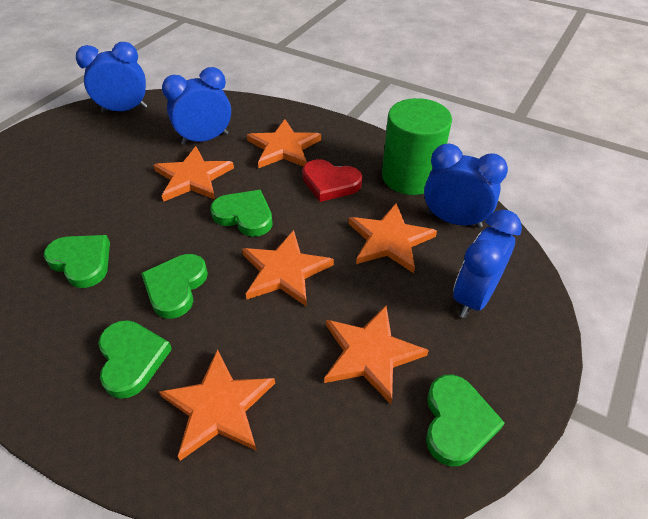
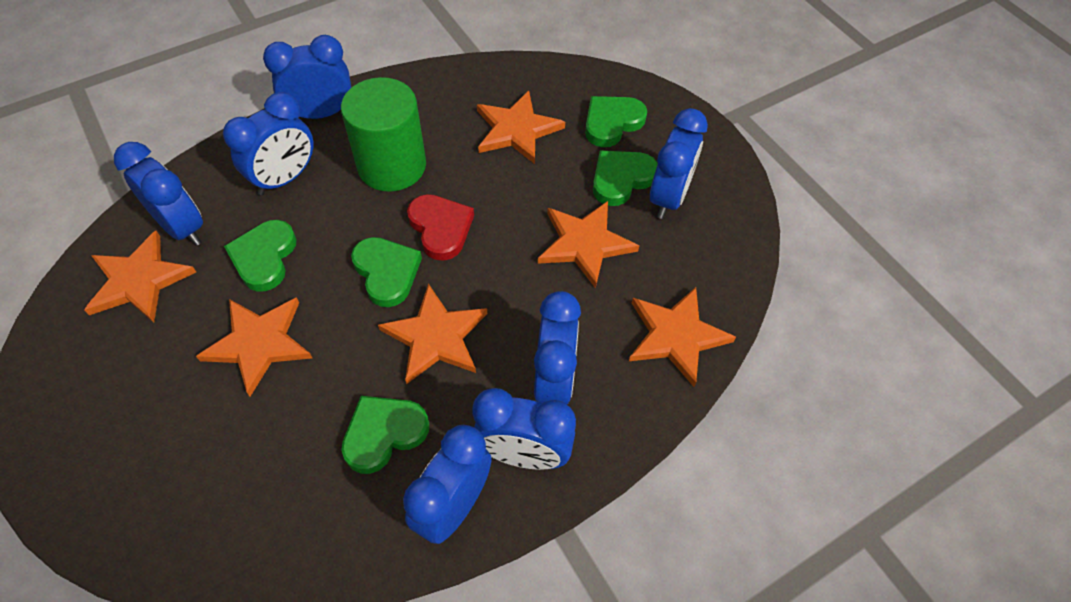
blue clock: 4 -> 7

